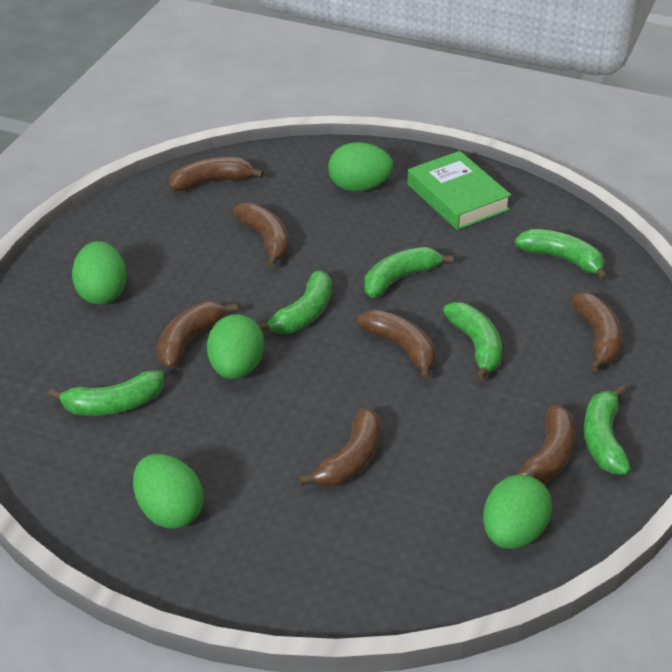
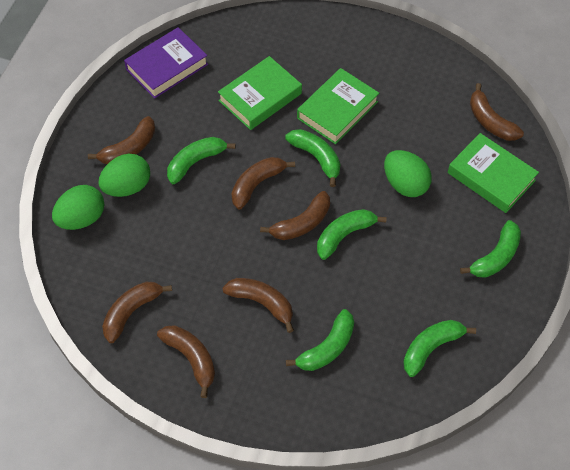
green book: 1 -> 3
green egg: 5 -> 3
purple book: 0 -> 1

